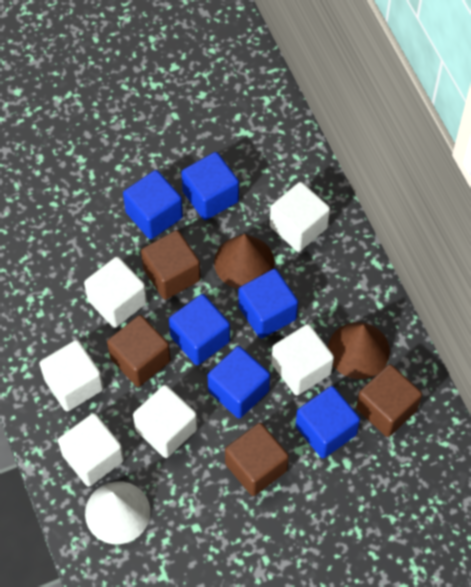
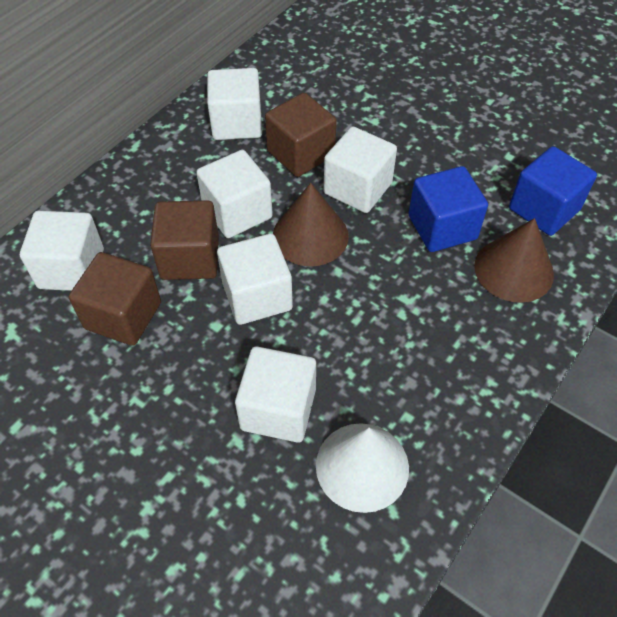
blue cube: 6 -> 2
brown cube: 4 -> 3

